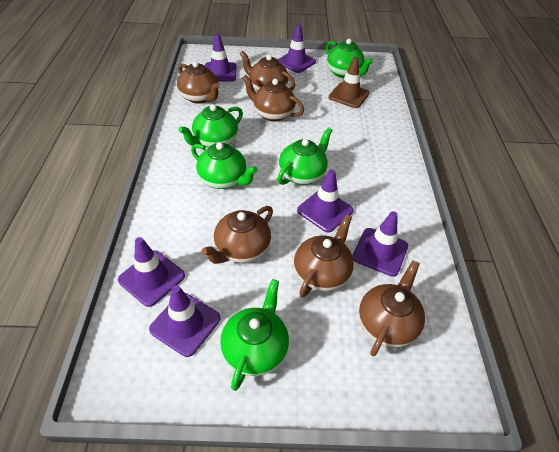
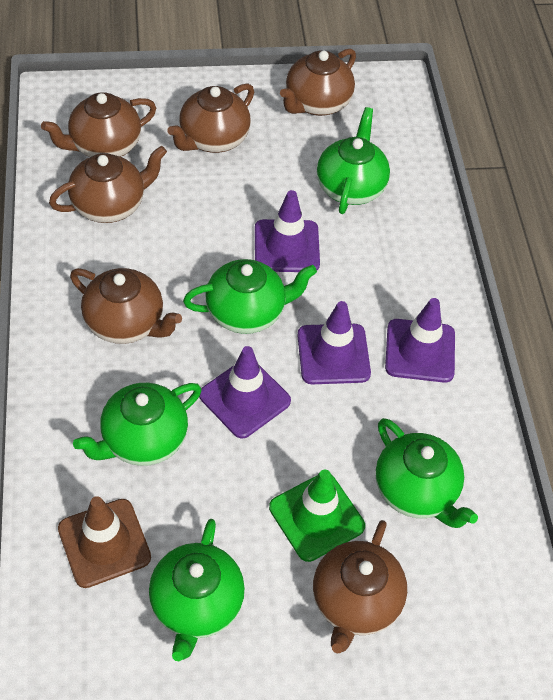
green traffic cone: 0 -> 1
purple traffic cone: 6 -> 4

